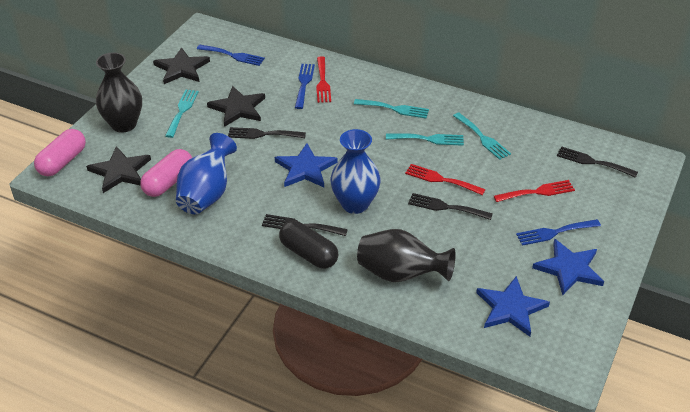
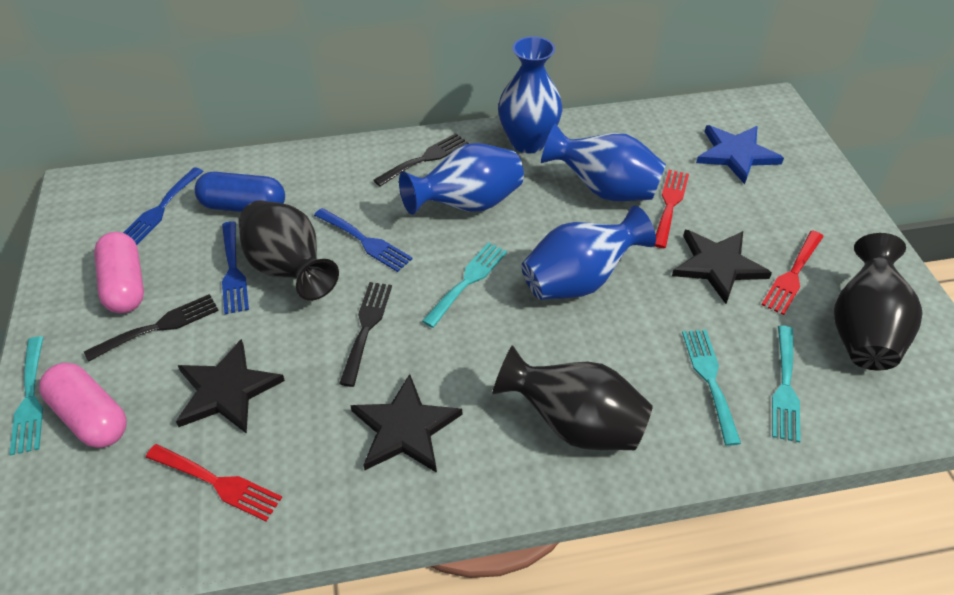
black capsule: 1 -> 0
black fork: 4 -> 3
black vase: 2 -> 3
blue capsule: 0 -> 1
blue star: 3 -> 1
blue vase: 2 -> 4

